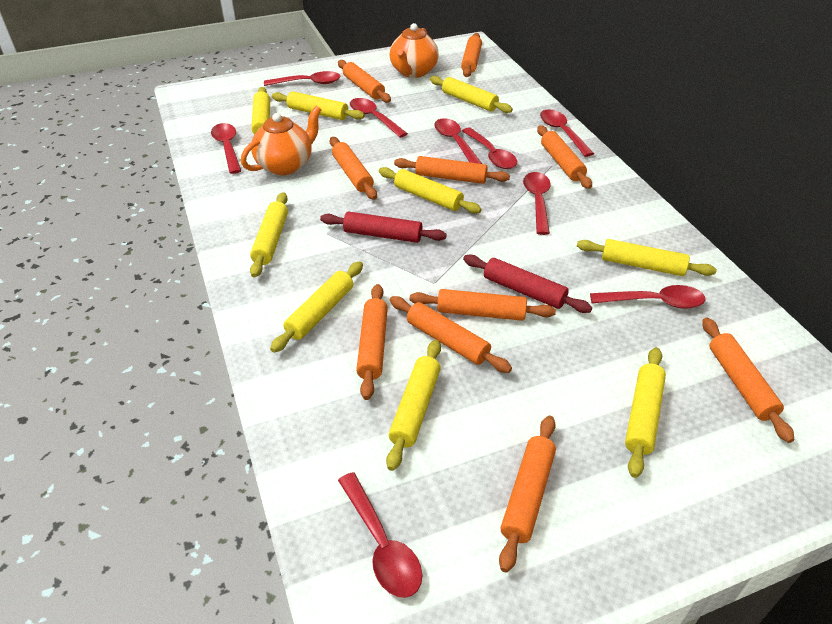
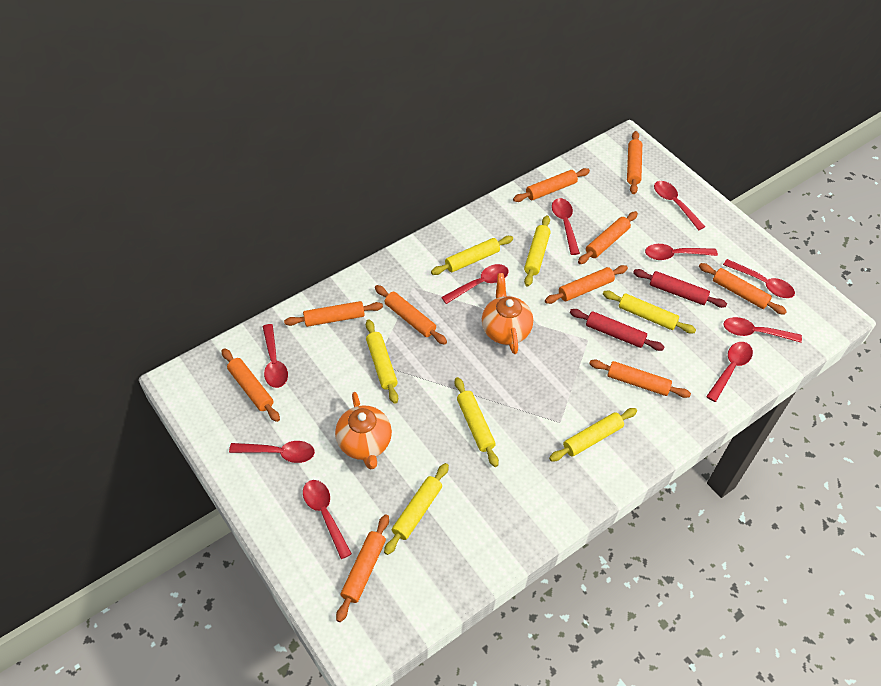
red spoon: 9 -> 10
yellow rolling pin: 9 -> 7

